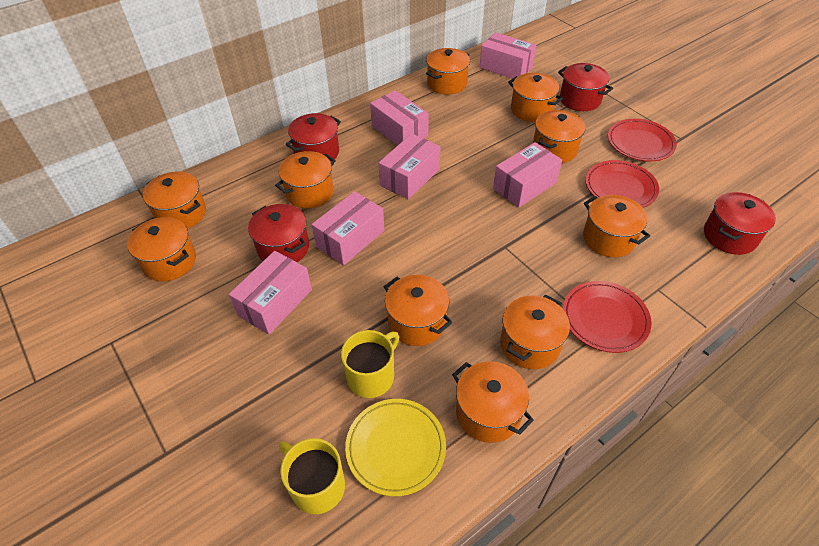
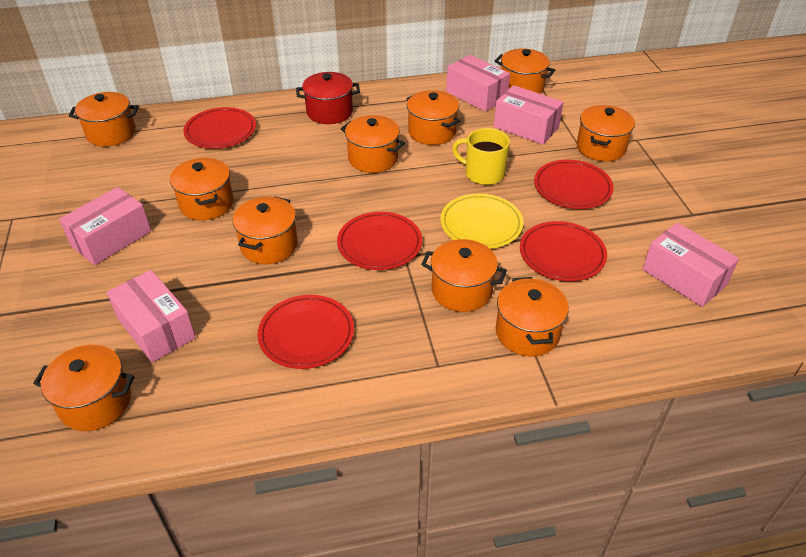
pink box: 6 -> 5
red plate: 3 -> 5
red pot: 4 -> 1
yellow mug: 2 -> 1

